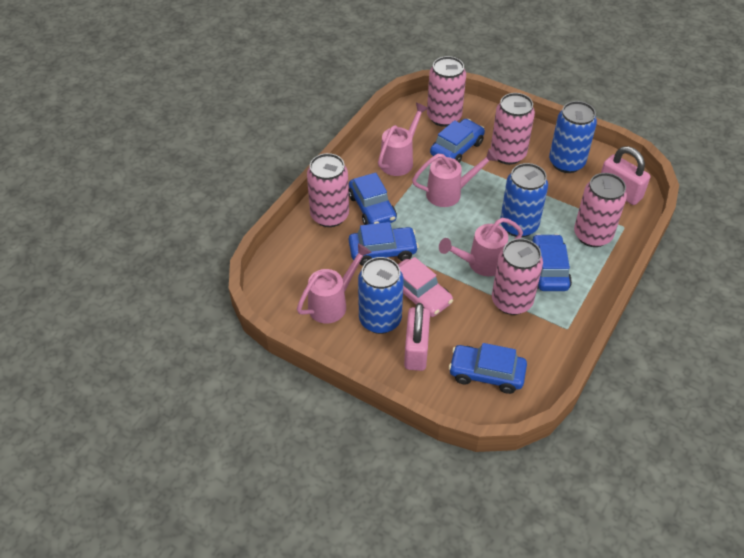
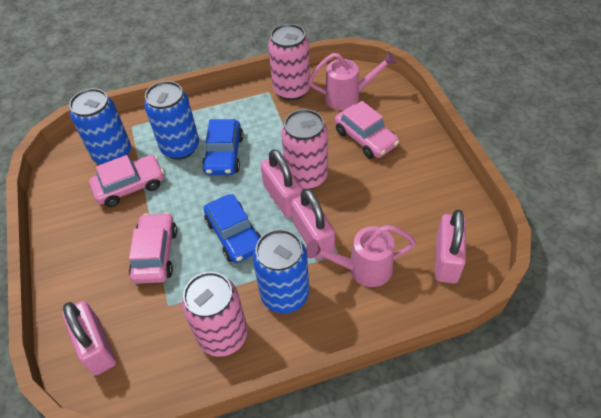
blue car: 5 -> 2
pink can: 5 -> 3
pink car: 1 -> 3
pink padlock: 2 -> 4
pink watering can: 4 -> 2

